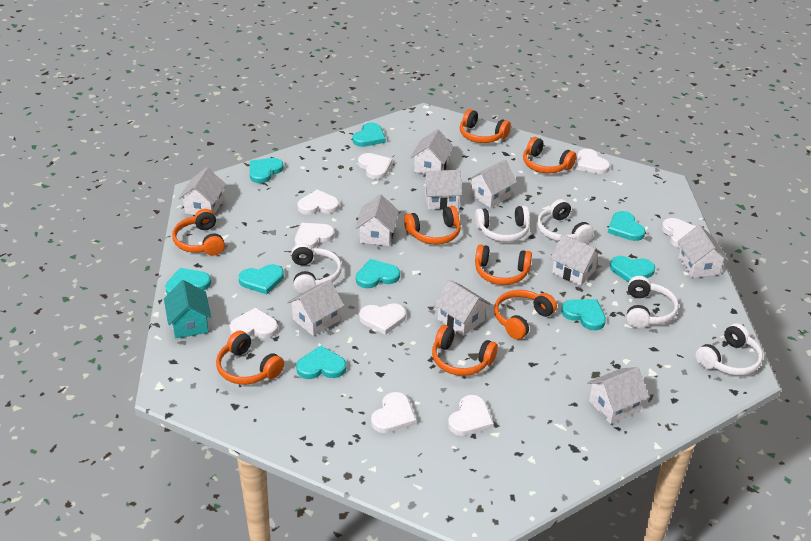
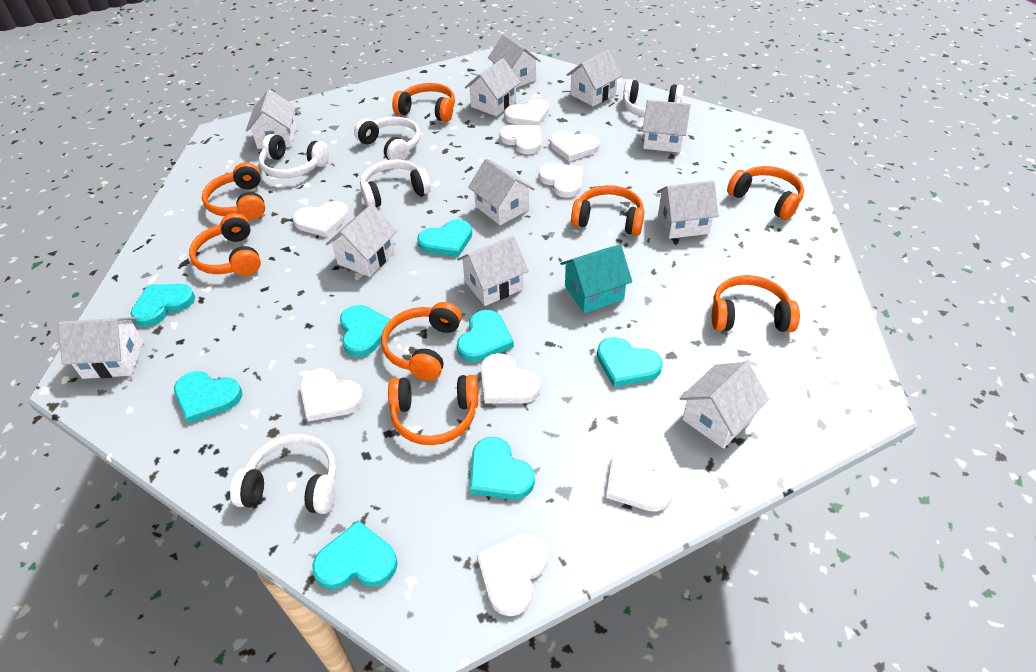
turquoise heart: 9 -> 8
white house: 10 -> 11

